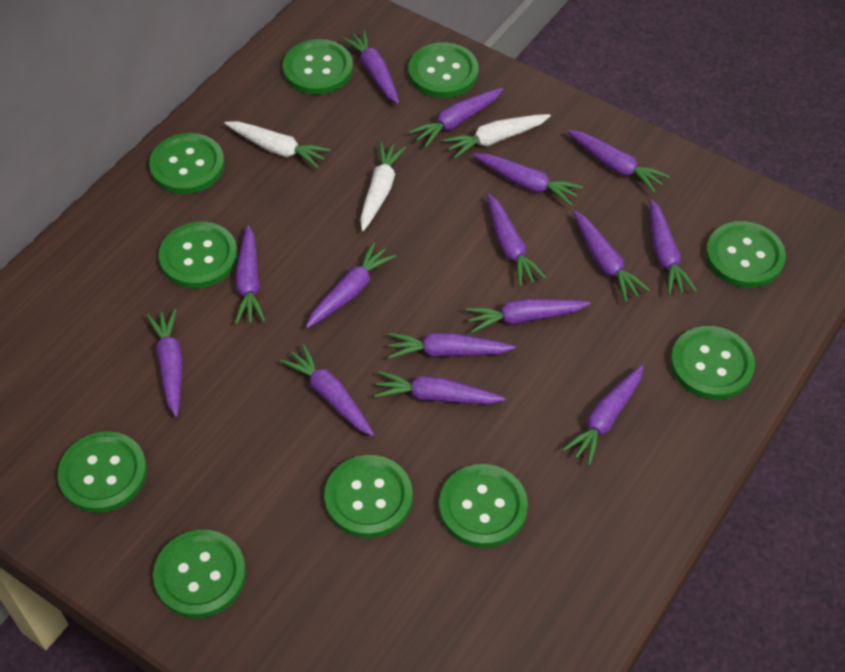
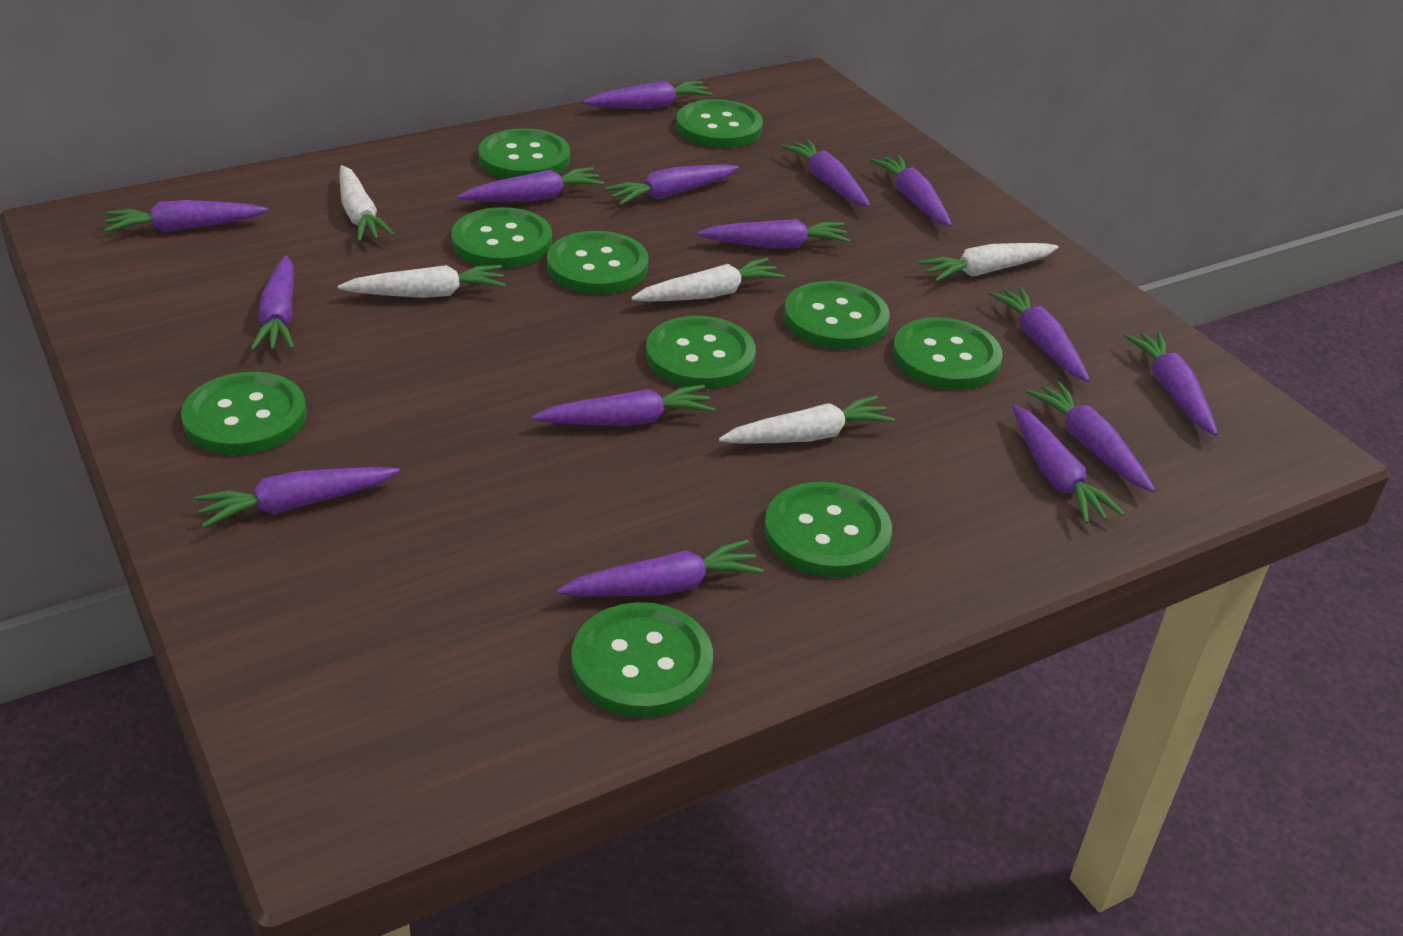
white carrot: 3 -> 5

